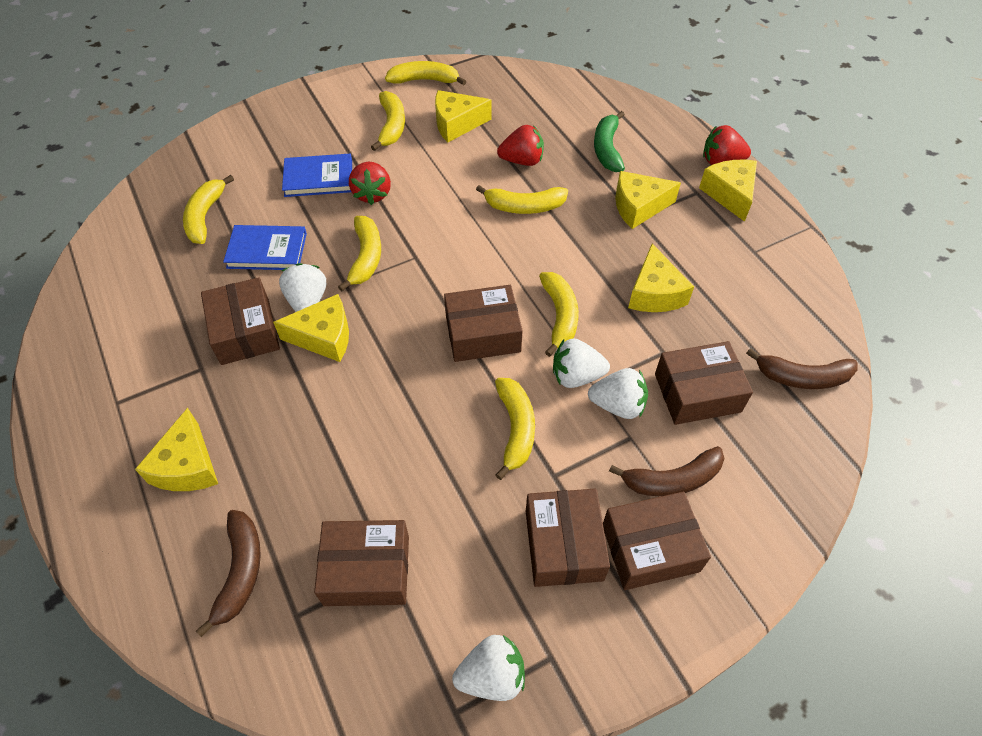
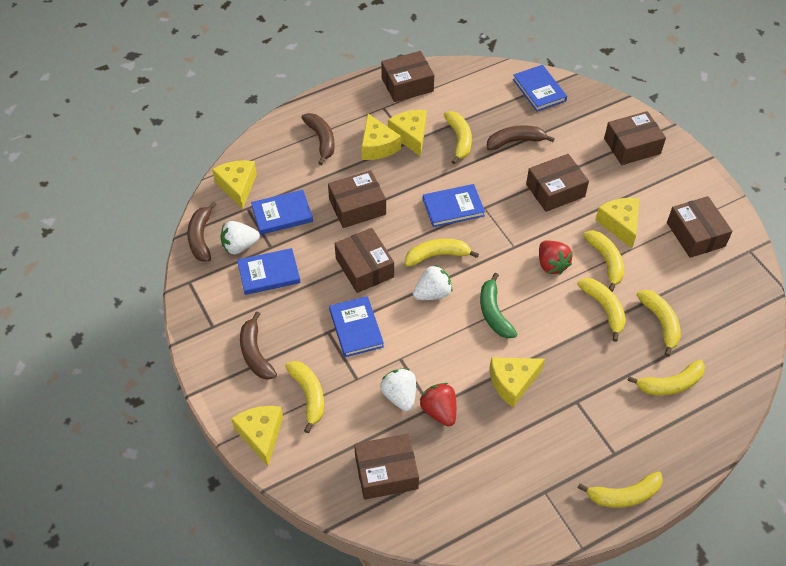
blue book: 2 -> 5
brown banana: 3 -> 4
brown box: 6 -> 7
red strawberry: 3 -> 2
white strawberry: 4 -> 3
yellow banana: 7 -> 8

